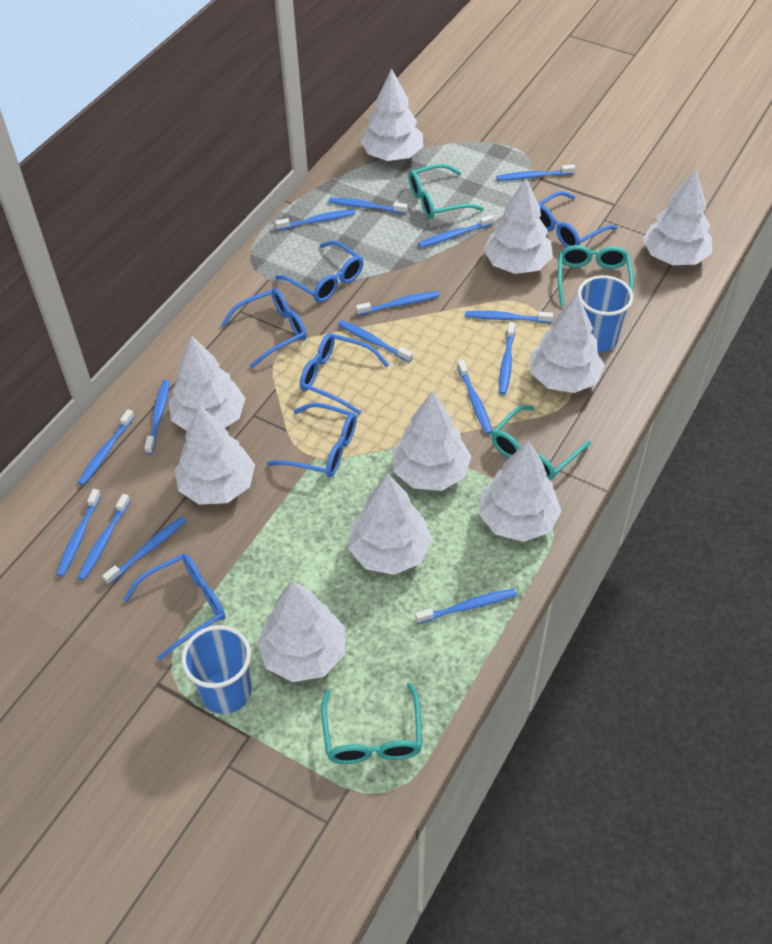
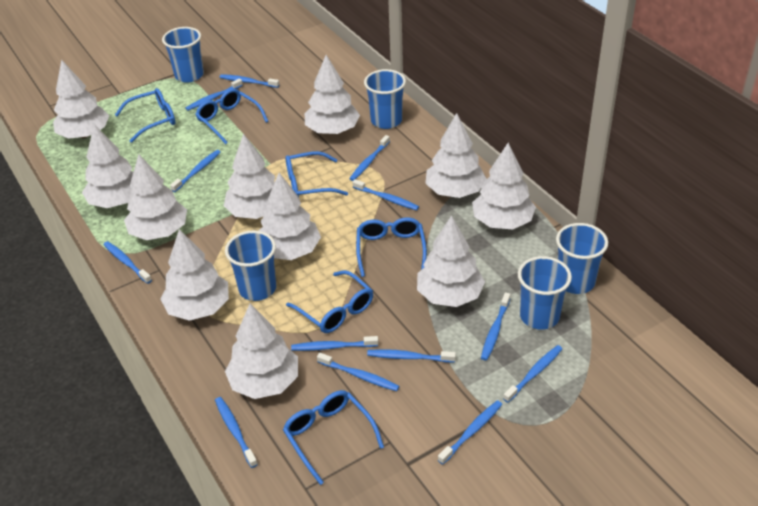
blue cup: 2 -> 5
blue toothbrush: 15 -> 13
turquoise glasses: 4 -> 0
white tree: 10 -> 11

